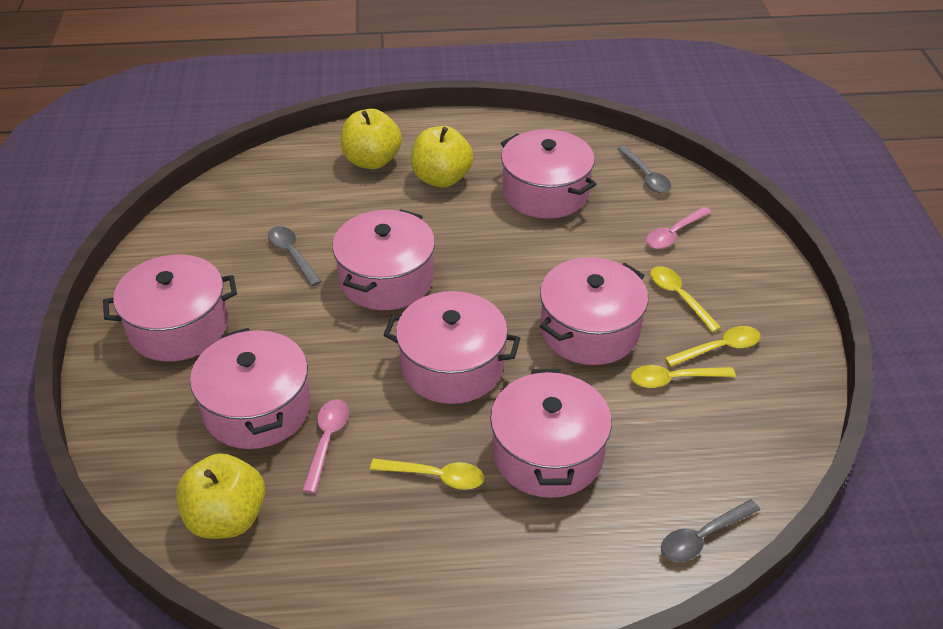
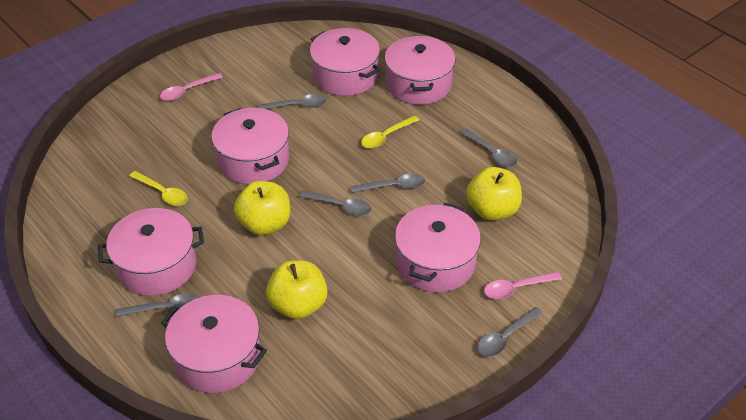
grey spoon: 3 -> 6
pink pot: 7 -> 6
yellow spoon: 4 -> 2

